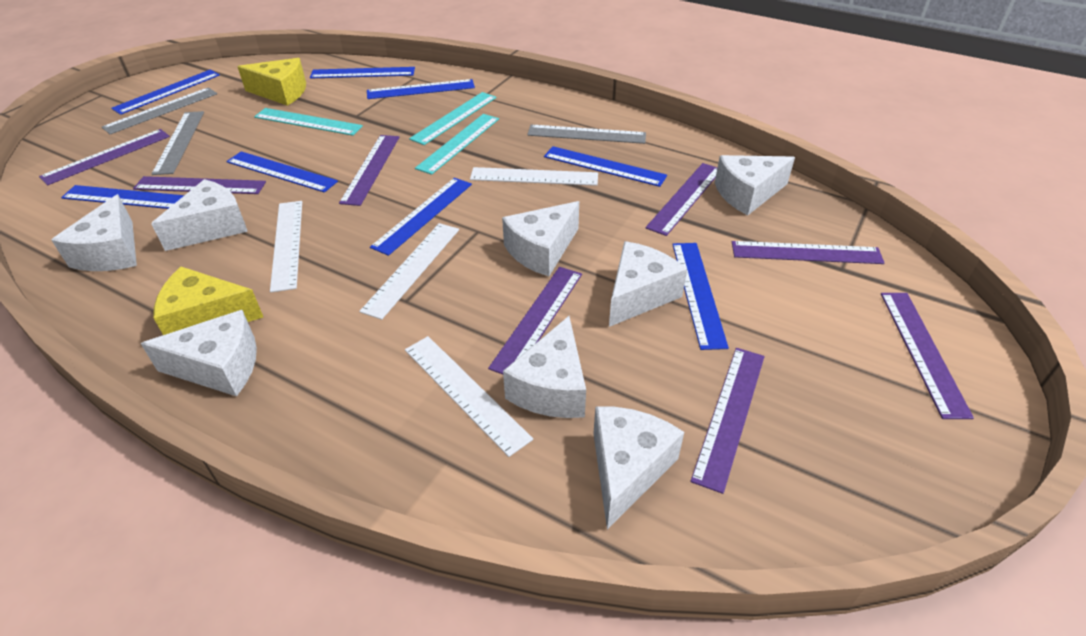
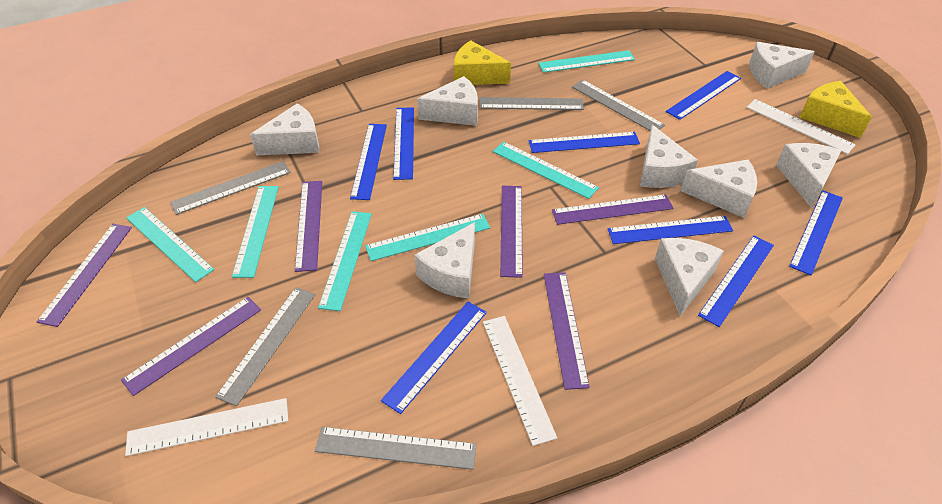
grey ruler: 3 -> 5
purple ruler: 8 -> 6
turquoise ruler: 3 -> 6
white ruler: 4 -> 3

